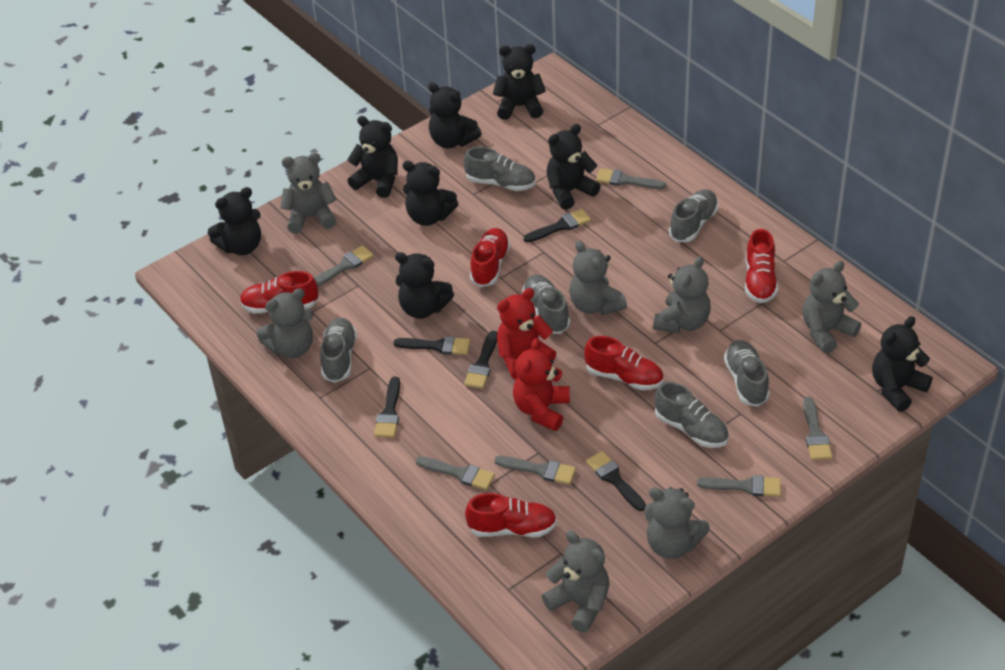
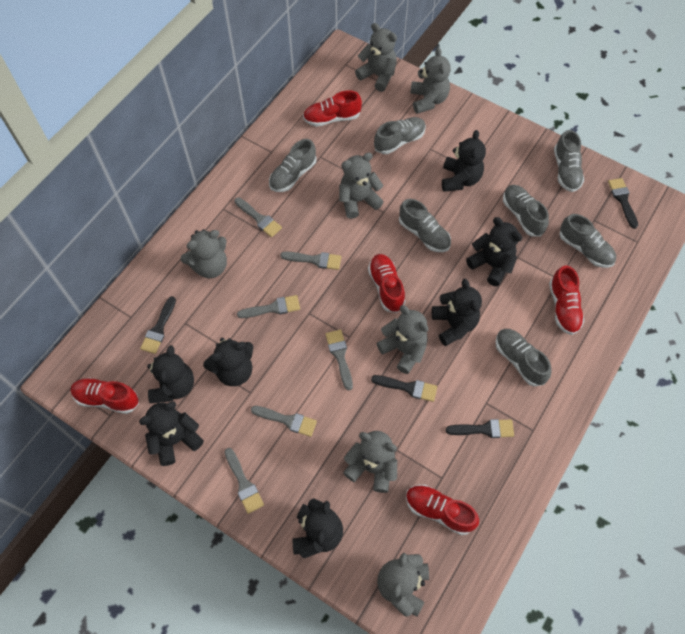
black brush: 5 -> 4
black teddy bear: 8 -> 7
grey shoe: 6 -> 7
red teddy bear: 2 -> 0

